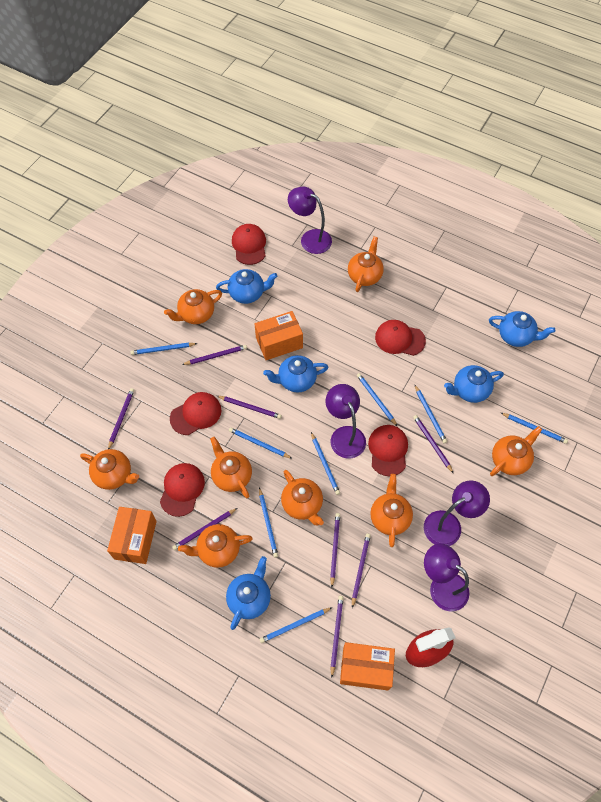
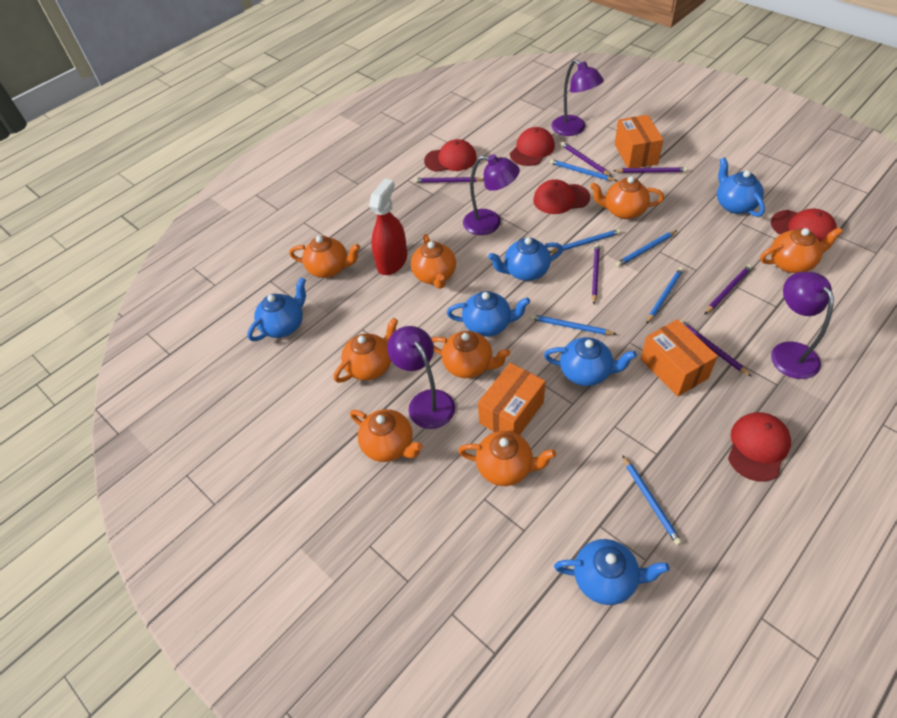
blue pencil: 8 -> 6
blue teapot: 5 -> 6
purple pencil: 8 -> 6

